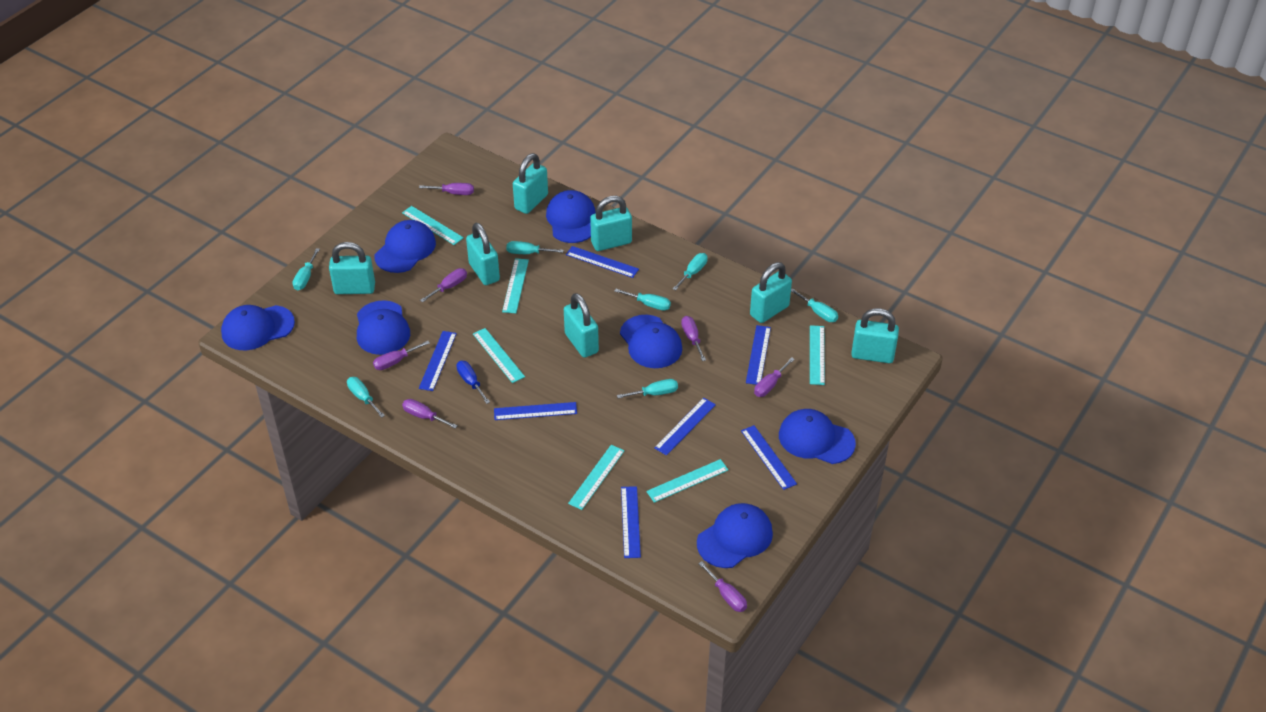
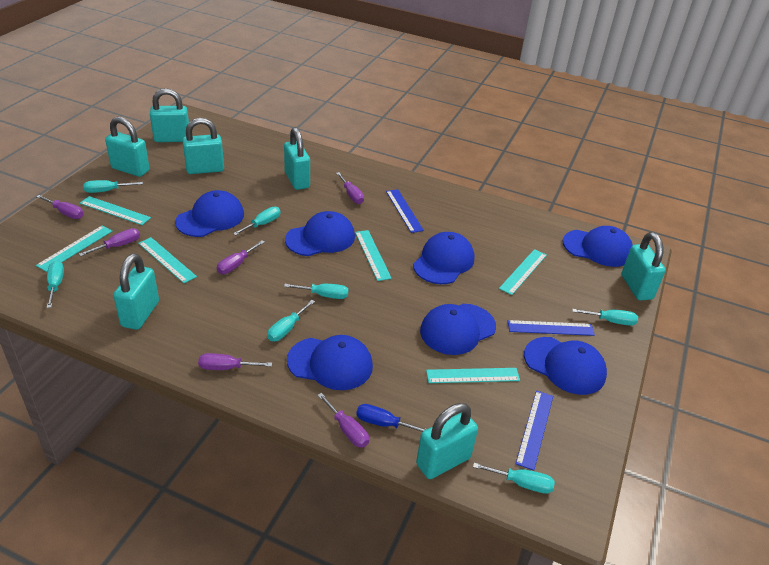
blue ruler: 7 -> 3
purple screwdriver: 7 -> 6

